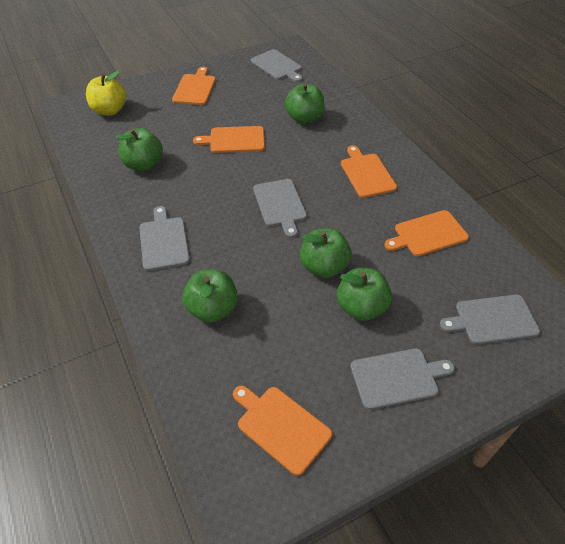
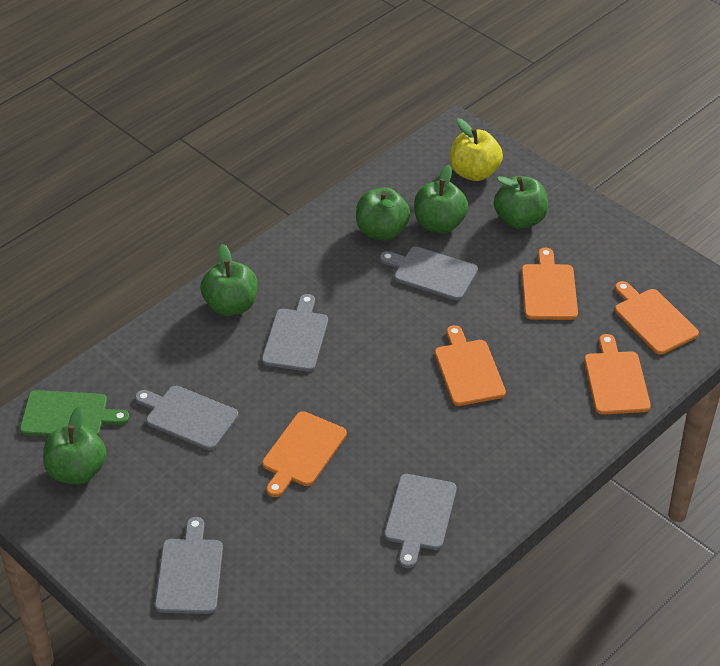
green cutting board: 0 -> 1

